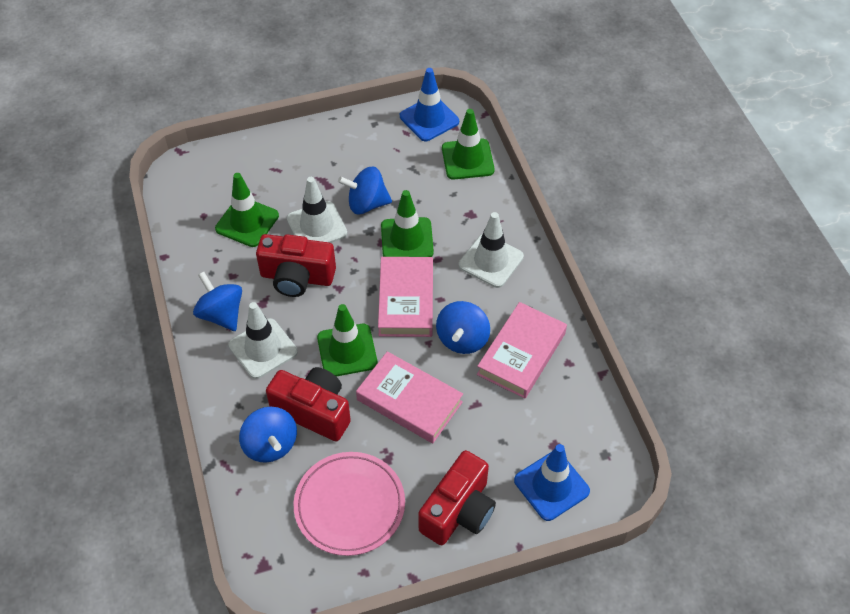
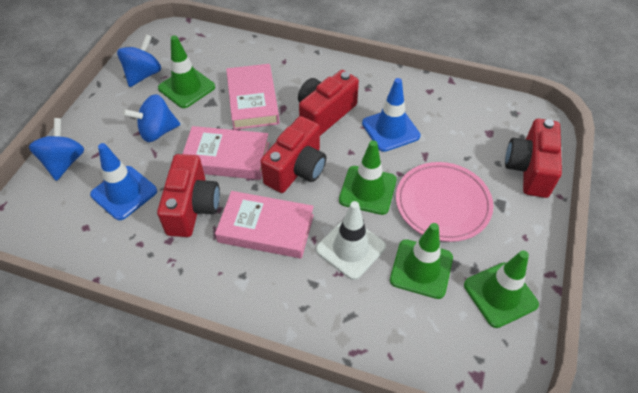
blue spinning top: 4 -> 3
red camera: 3 -> 4
white traffic cone: 3 -> 1

